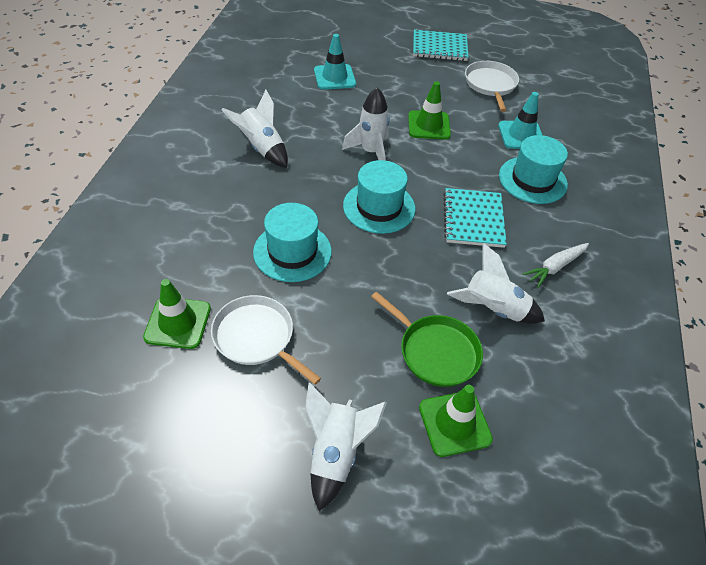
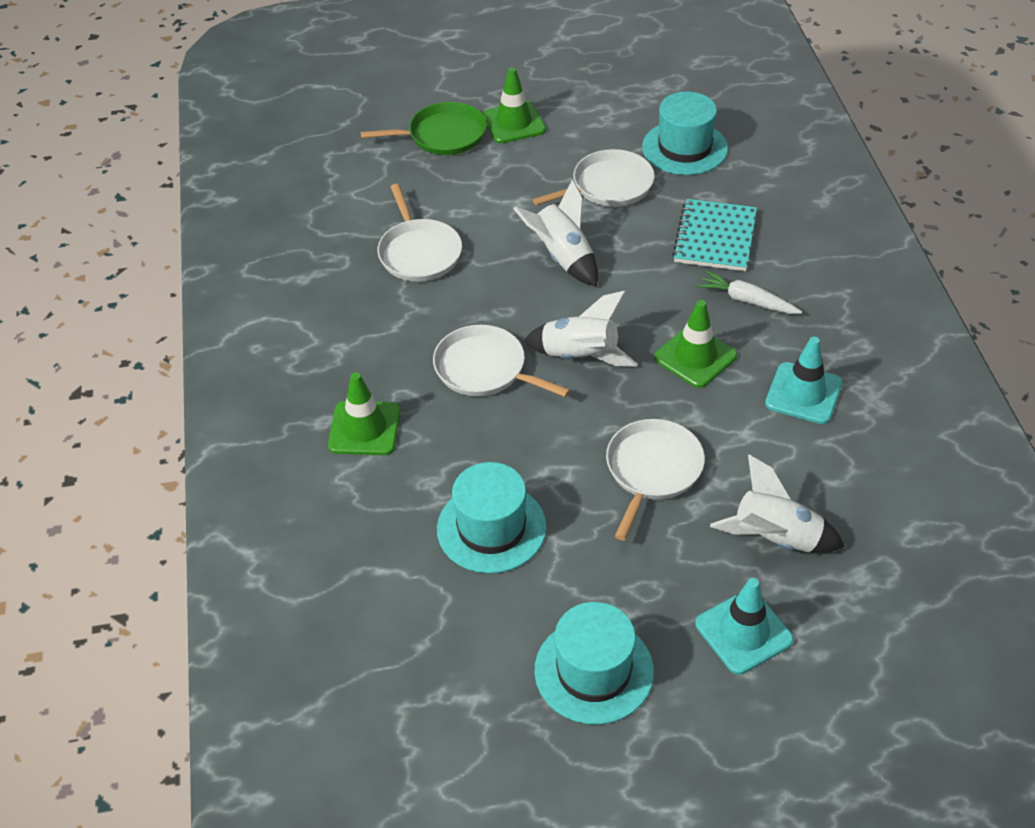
turquoise notebook: 2 -> 1
white pan: 2 -> 4
white rocket: 4 -> 3

